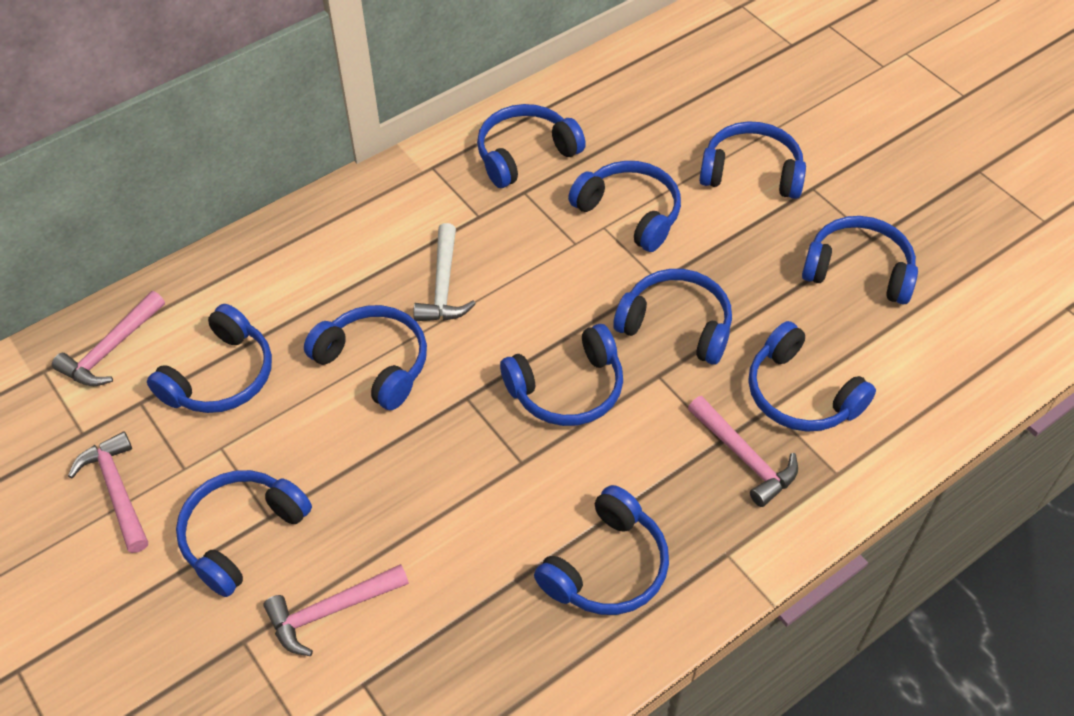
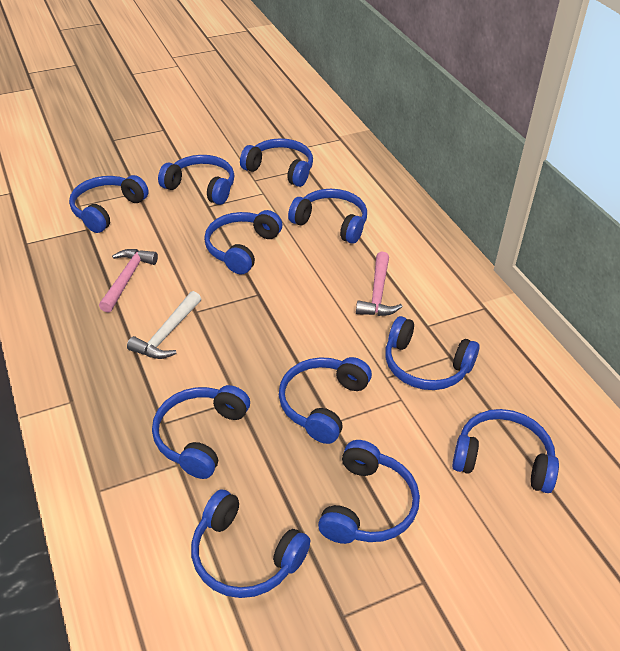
pink hammer: 4 -> 2

